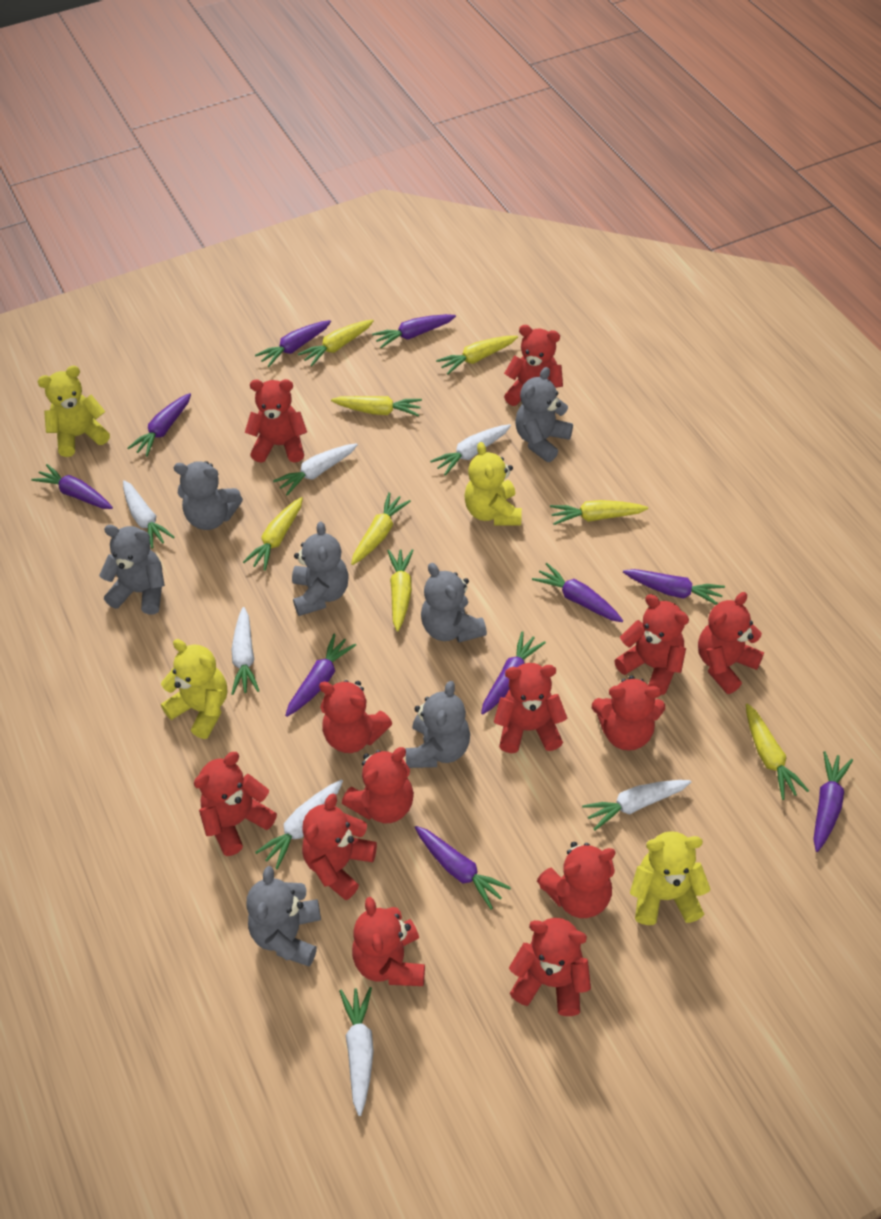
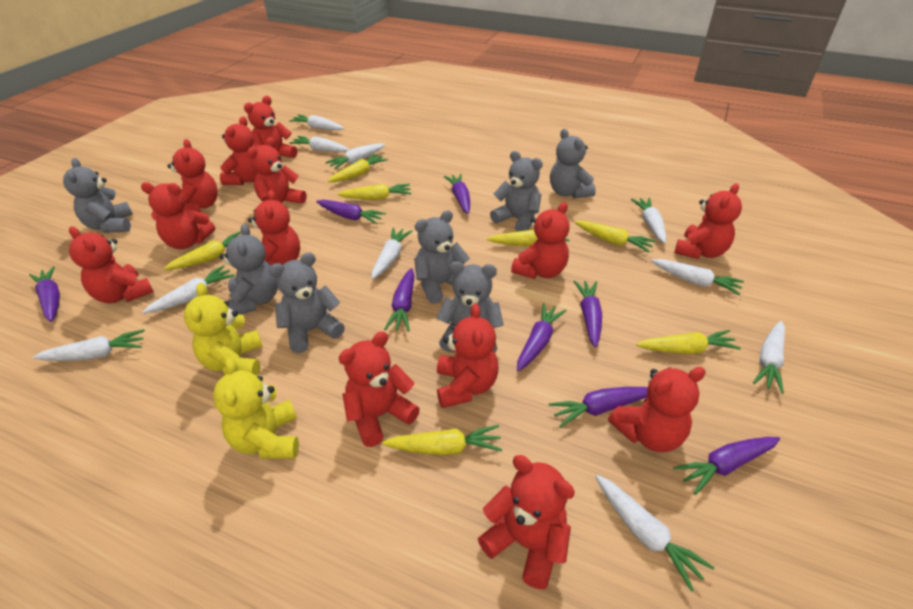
purple carrot: 10 -> 8
white carrot: 7 -> 10
yellow carrot: 8 -> 7
yellow teddy bear: 4 -> 2

